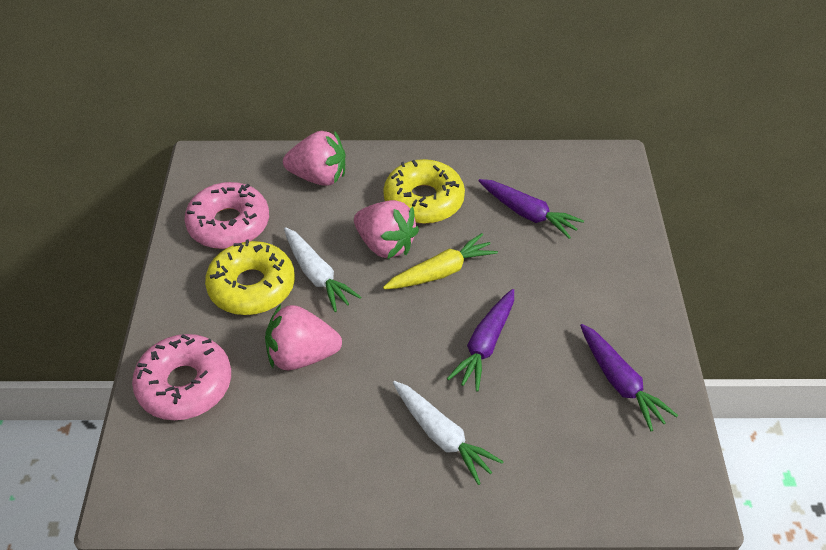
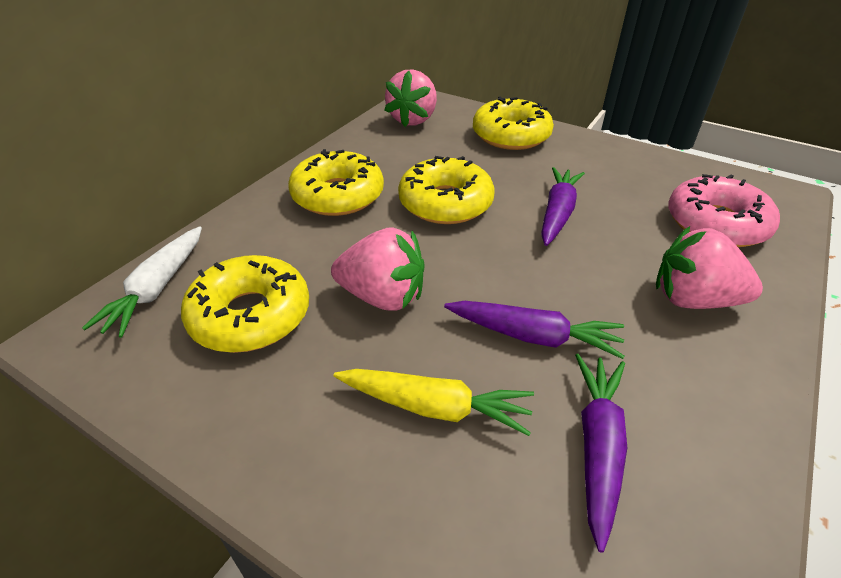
pink donut: 2 -> 1
white carrot: 2 -> 1
yellow donut: 2 -> 4

